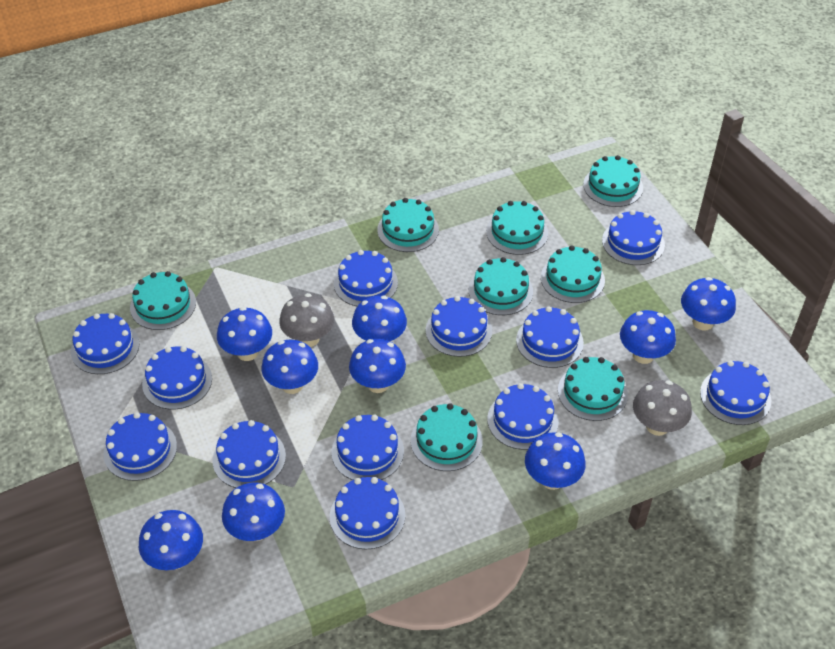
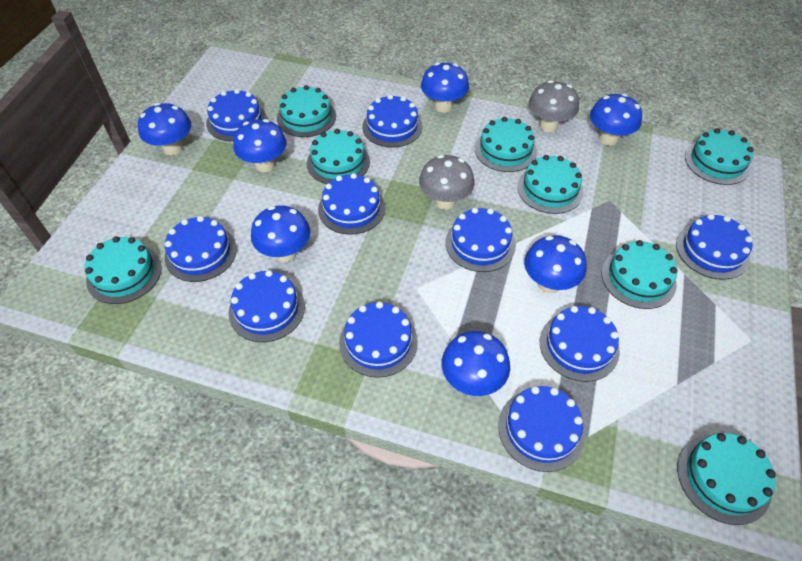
blue cake: 12 -> 10
blue mushroom: 9 -> 7

